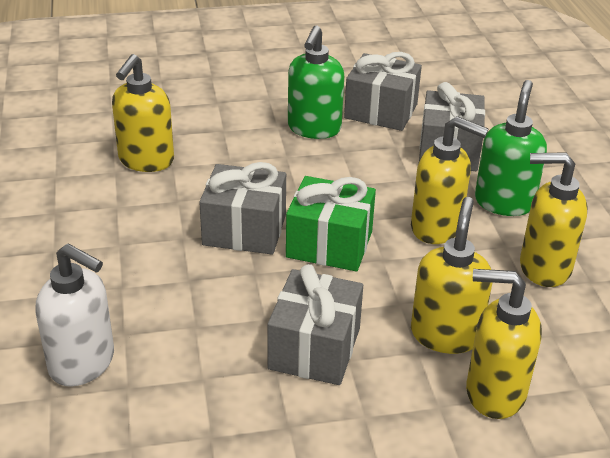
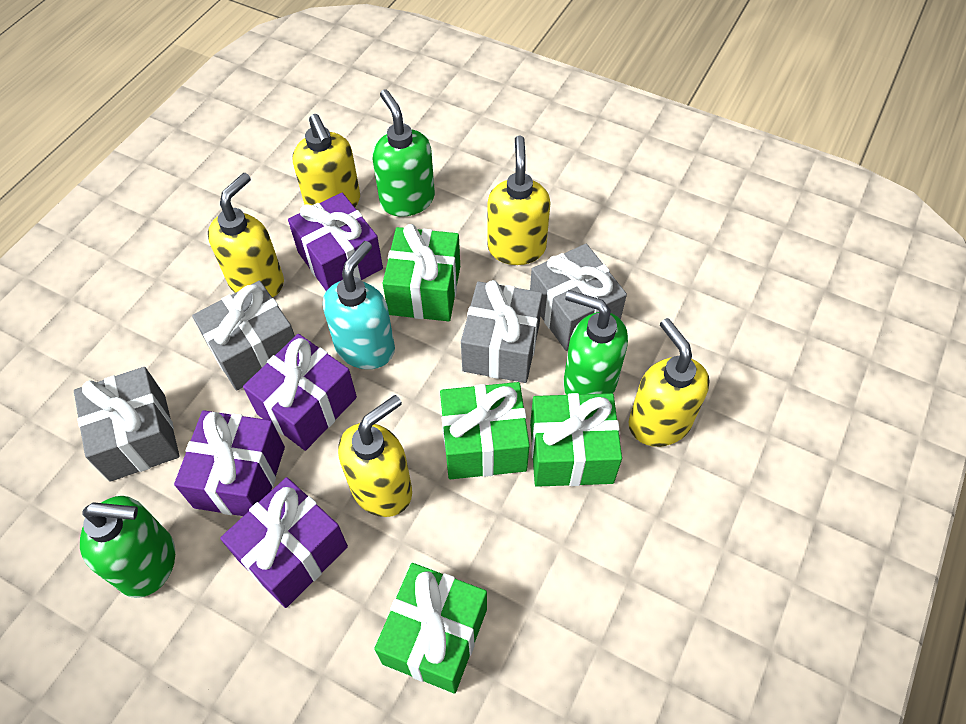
green gift: 1 -> 4
green soap dispenser: 2 -> 3
purple gift: 0 -> 4
turquoise soap dispenser: 0 -> 1
white soap dispenser: 1 -> 0

